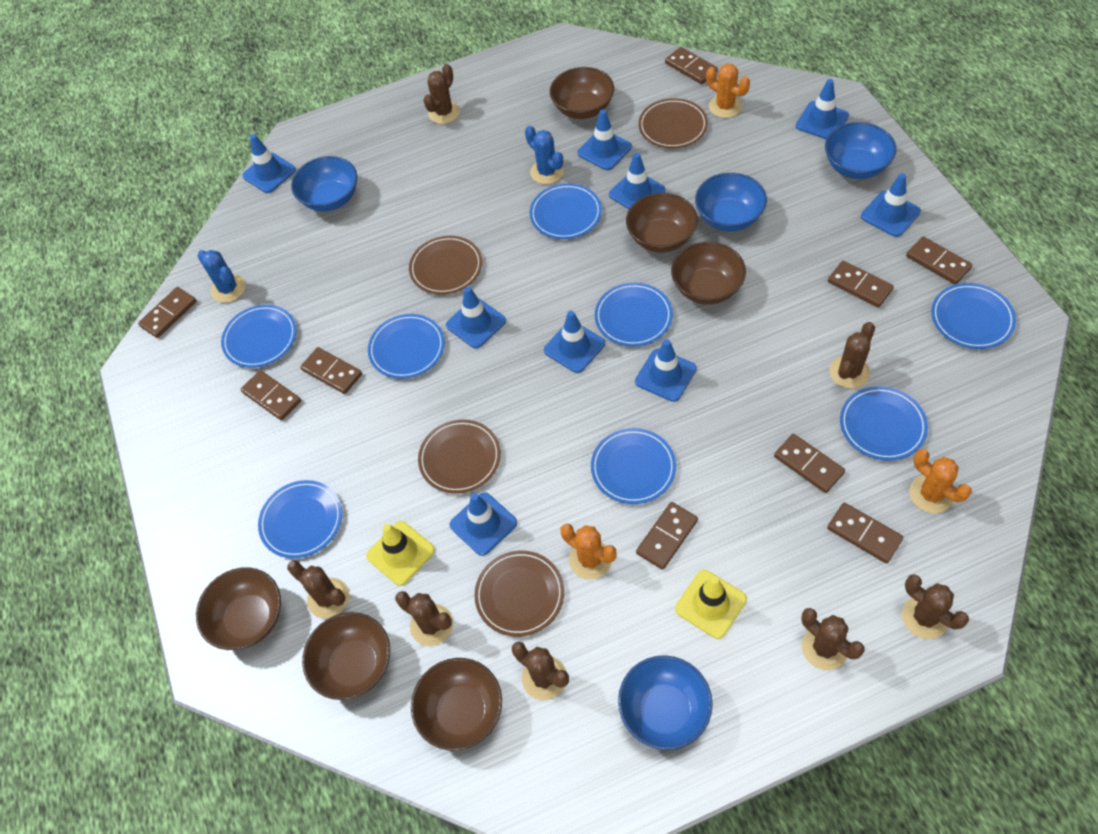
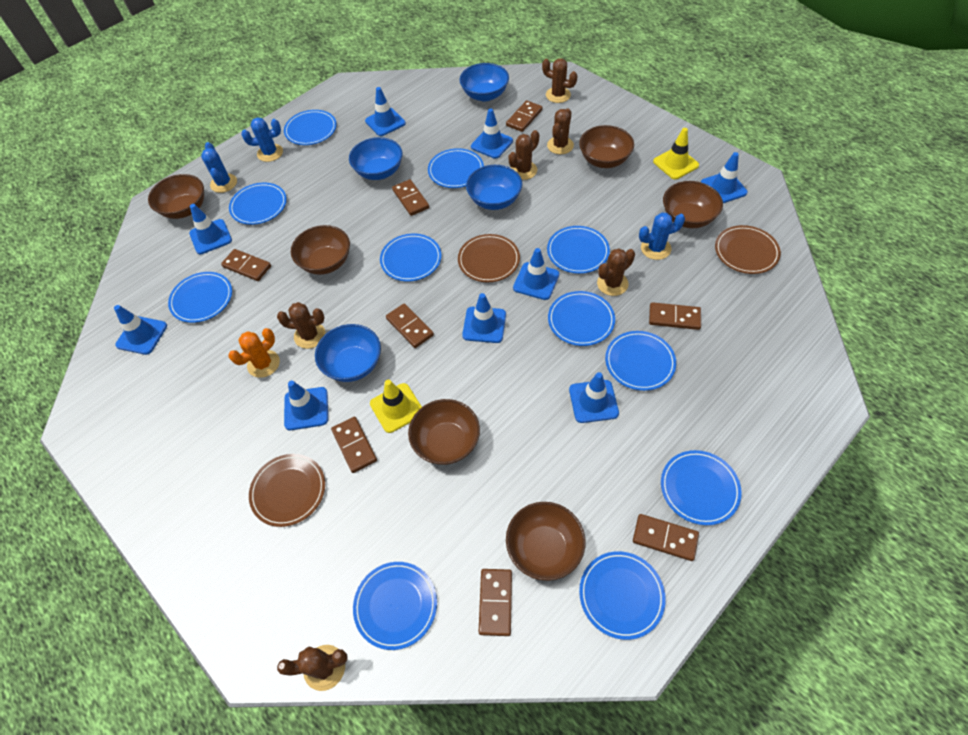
blue cactus: 2 -> 3
blue plate: 8 -> 11
brown cactus: 7 -> 6
brown domino: 9 -> 8
brown plate: 4 -> 3
orange cactus: 3 -> 1

